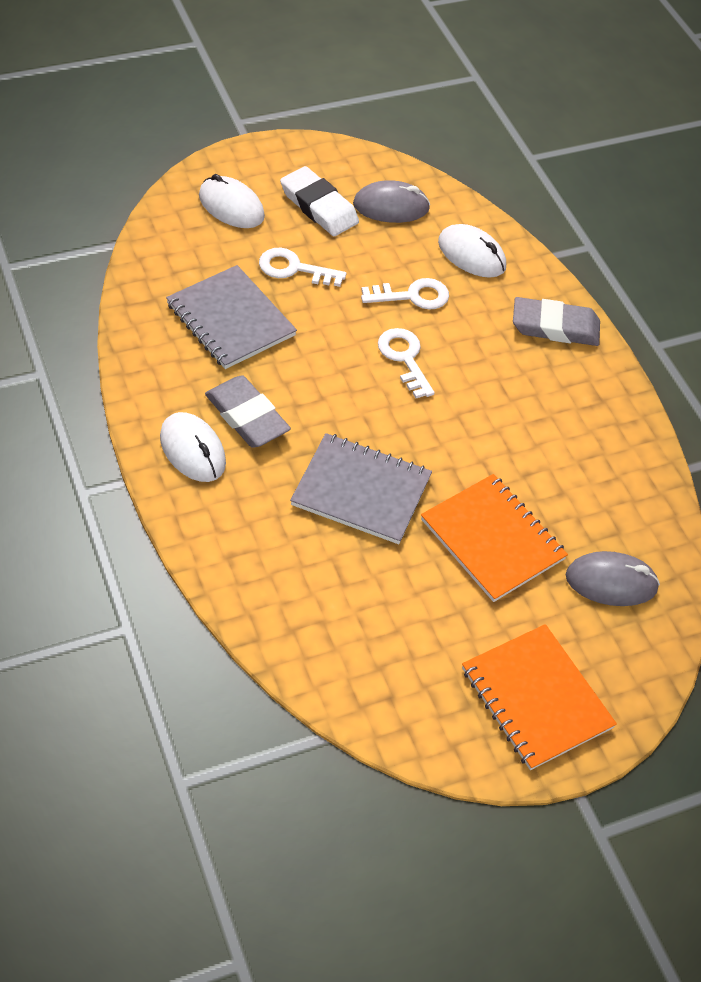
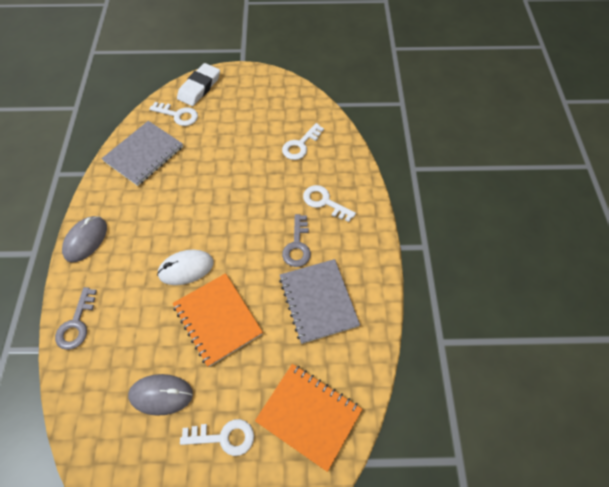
grey eraser: 2 -> 0
grey key: 0 -> 2
white key: 3 -> 4
white mouse: 3 -> 1

